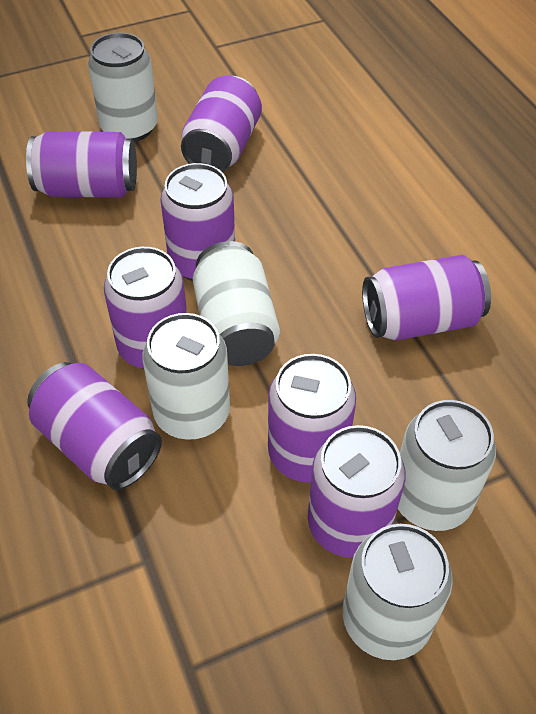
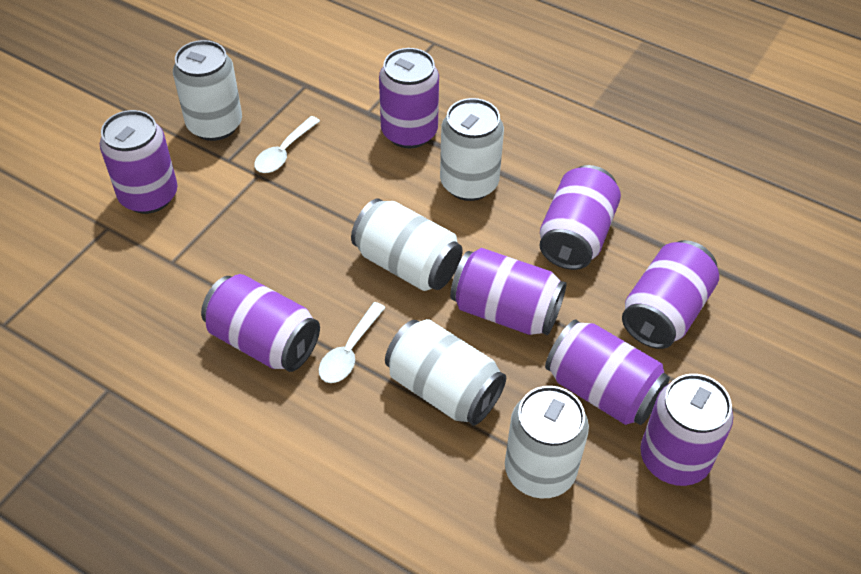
white spoon: 0 -> 2

